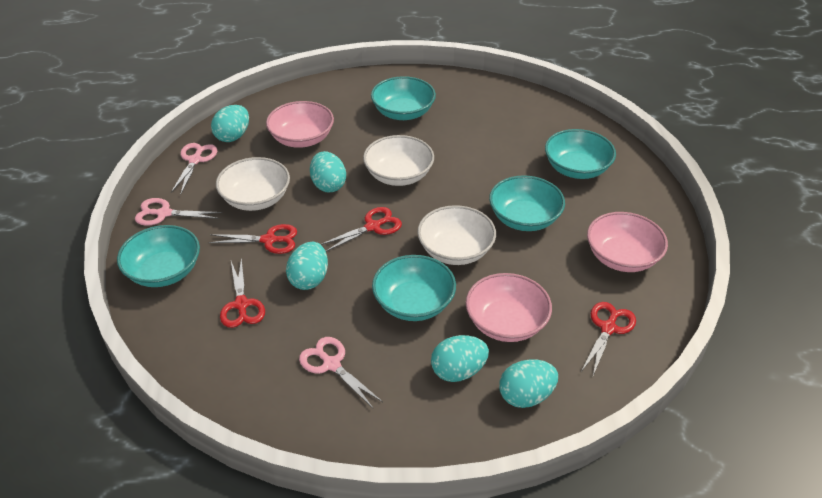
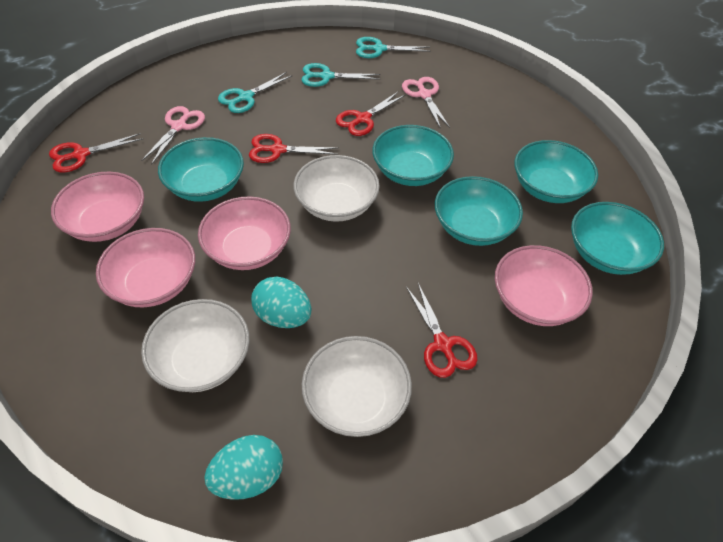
pink bowl: 3 -> 4
pink scissors: 3 -> 2
turquoise egg: 5 -> 2
turquoise scissors: 0 -> 3

